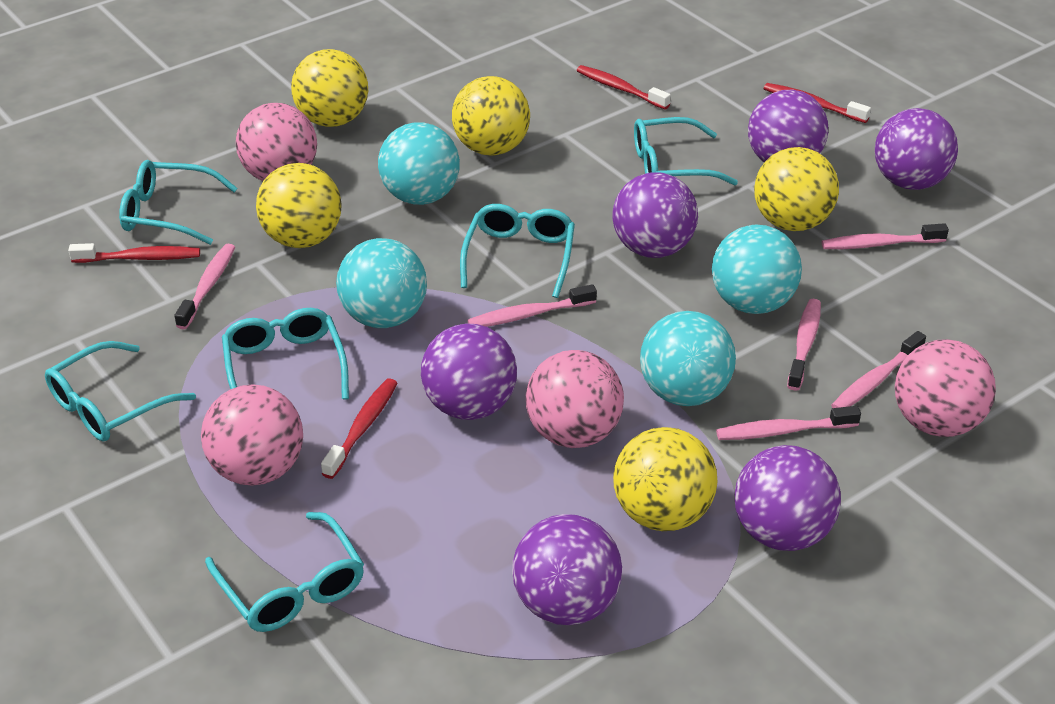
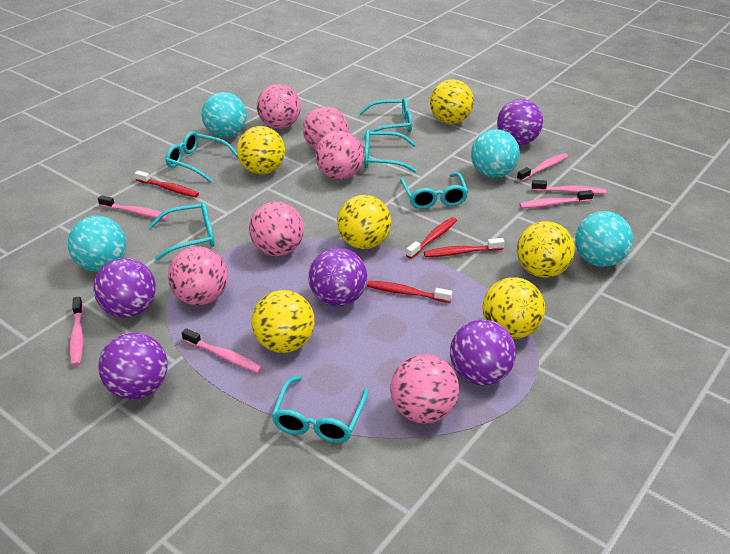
pink ball: 4 -> 6
purple ball: 6 -> 5
yellow ball: 5 -> 6

